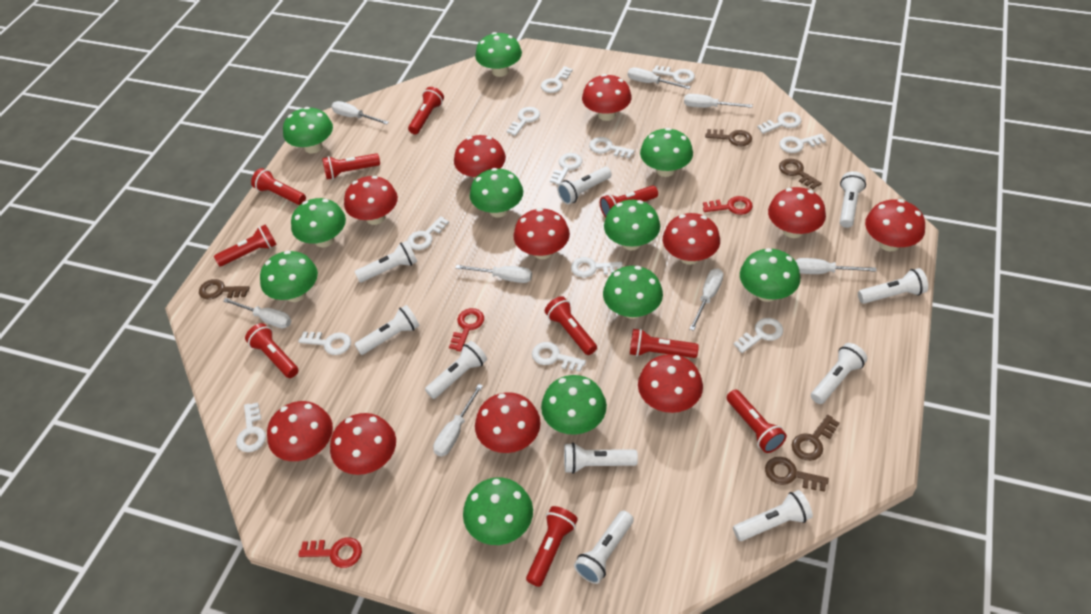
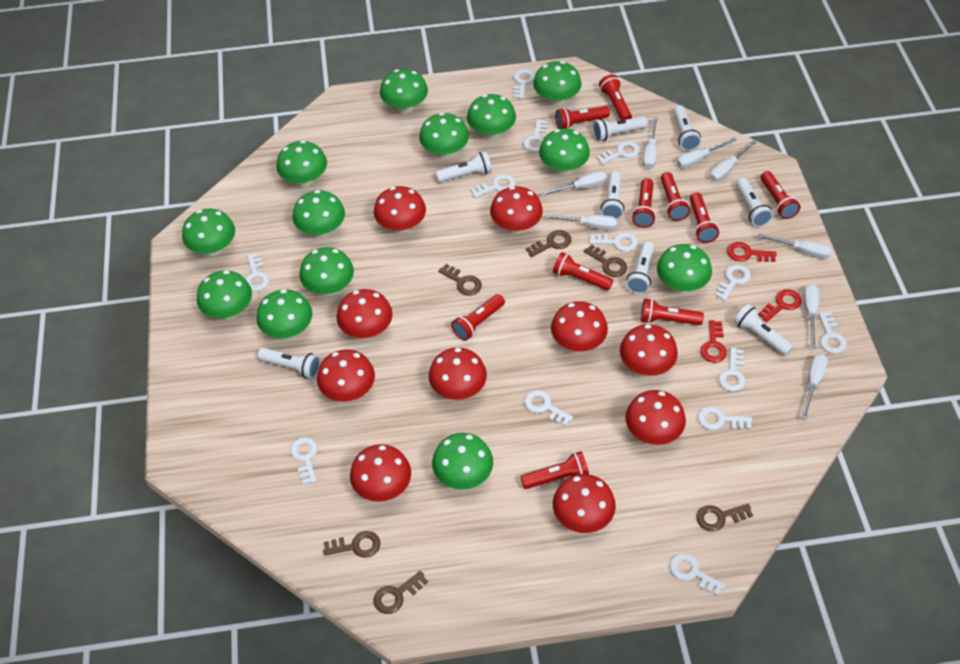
brown key: 5 -> 6
green mushroom: 11 -> 13
red mushroom: 11 -> 10
white flashlight: 10 -> 8

